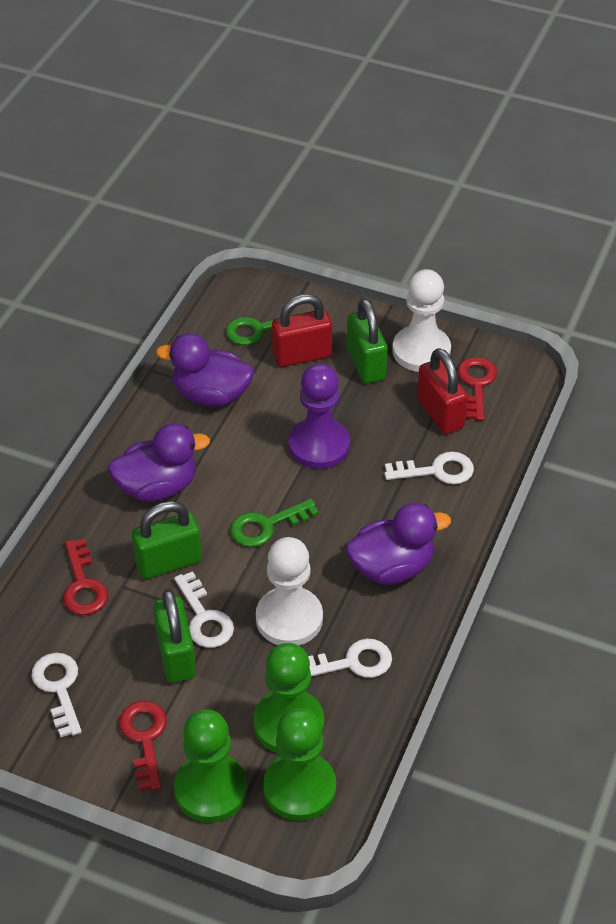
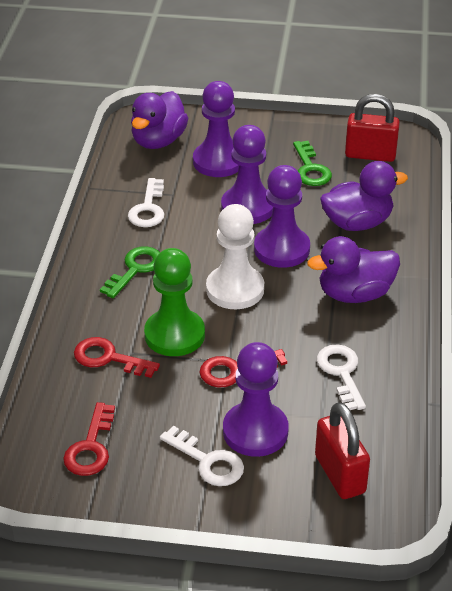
green padlock: 3 -> 0
green pawn: 3 -> 1
purple pawn: 1 -> 4
white key: 4 -> 3
white pawn: 2 -> 1

